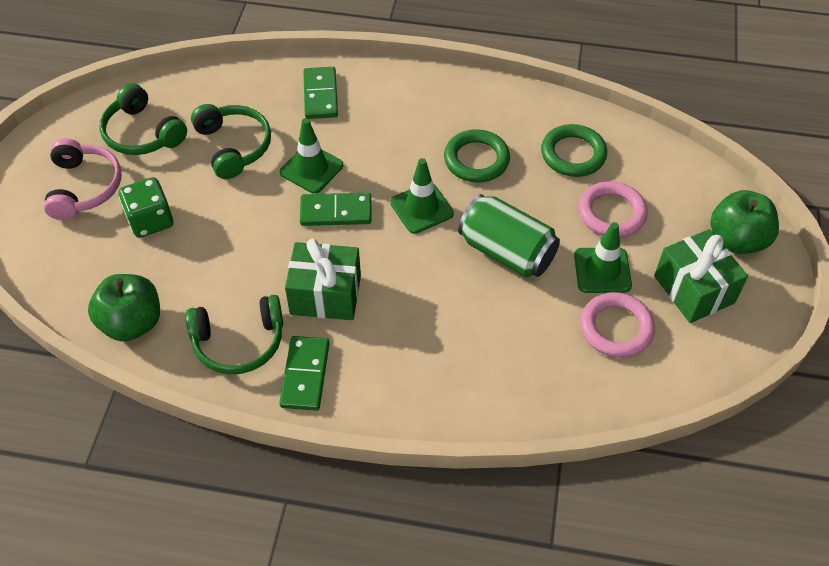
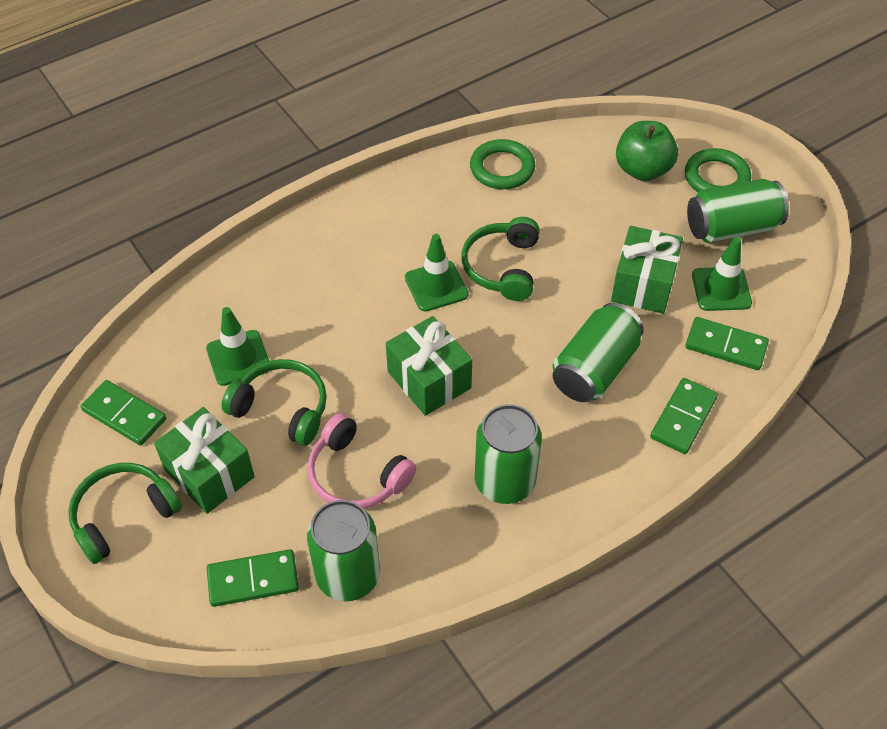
green apple: 2 -> 1
green can: 1 -> 4
green dice: 1 -> 0
green domino: 3 -> 4
green gift: 2 -> 3
pink ring: 2 -> 0

